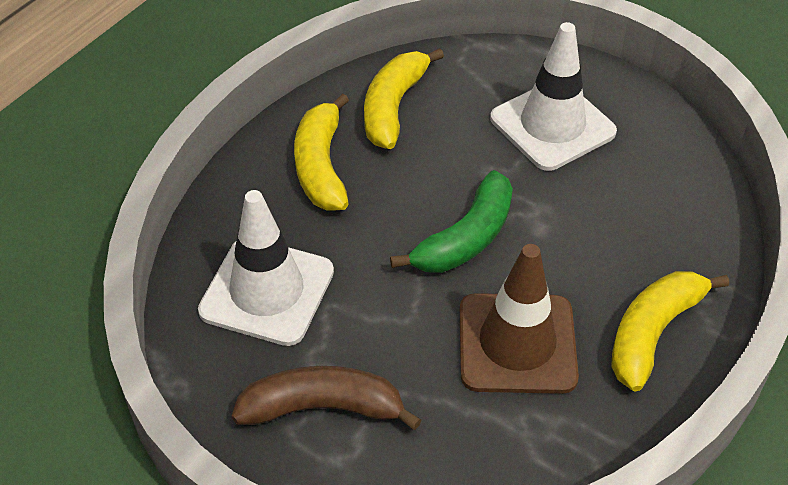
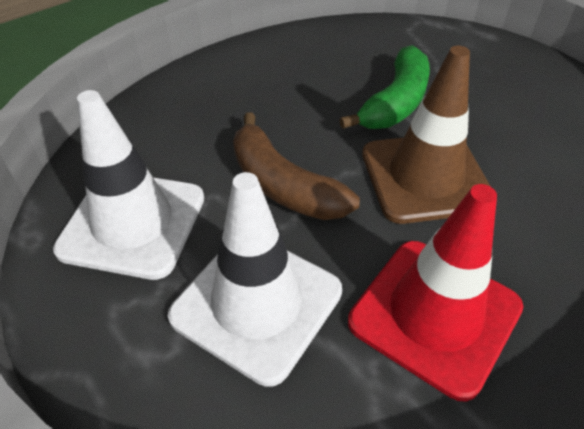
red traffic cone: 0 -> 1
yellow banana: 3 -> 0

